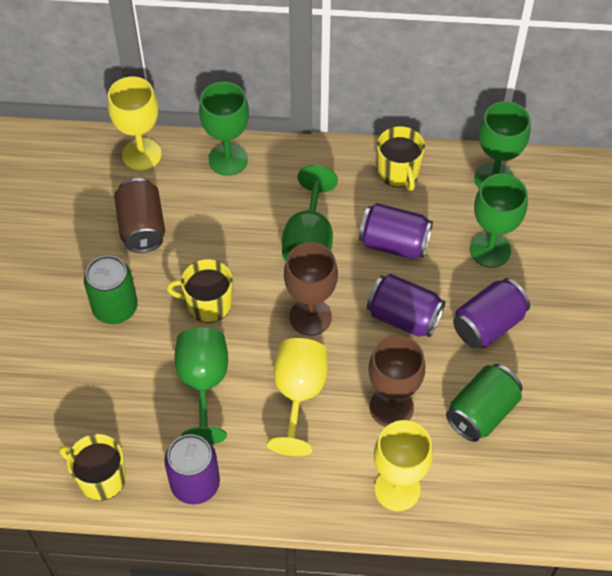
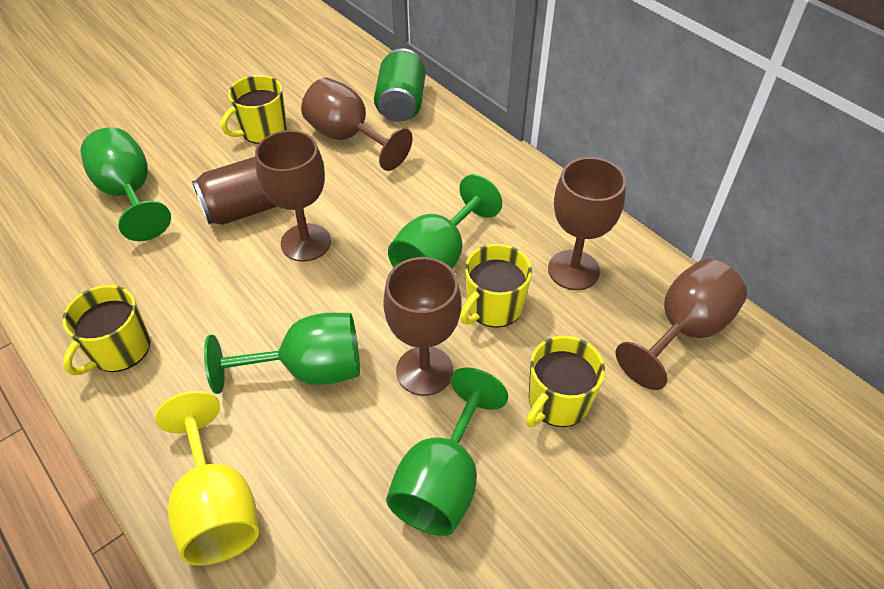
brown goblet: 2 -> 5
green can: 2 -> 1
green goblet: 5 -> 4
purple can: 4 -> 0
yellow goblet: 3 -> 1
yellow mug: 3 -> 4

